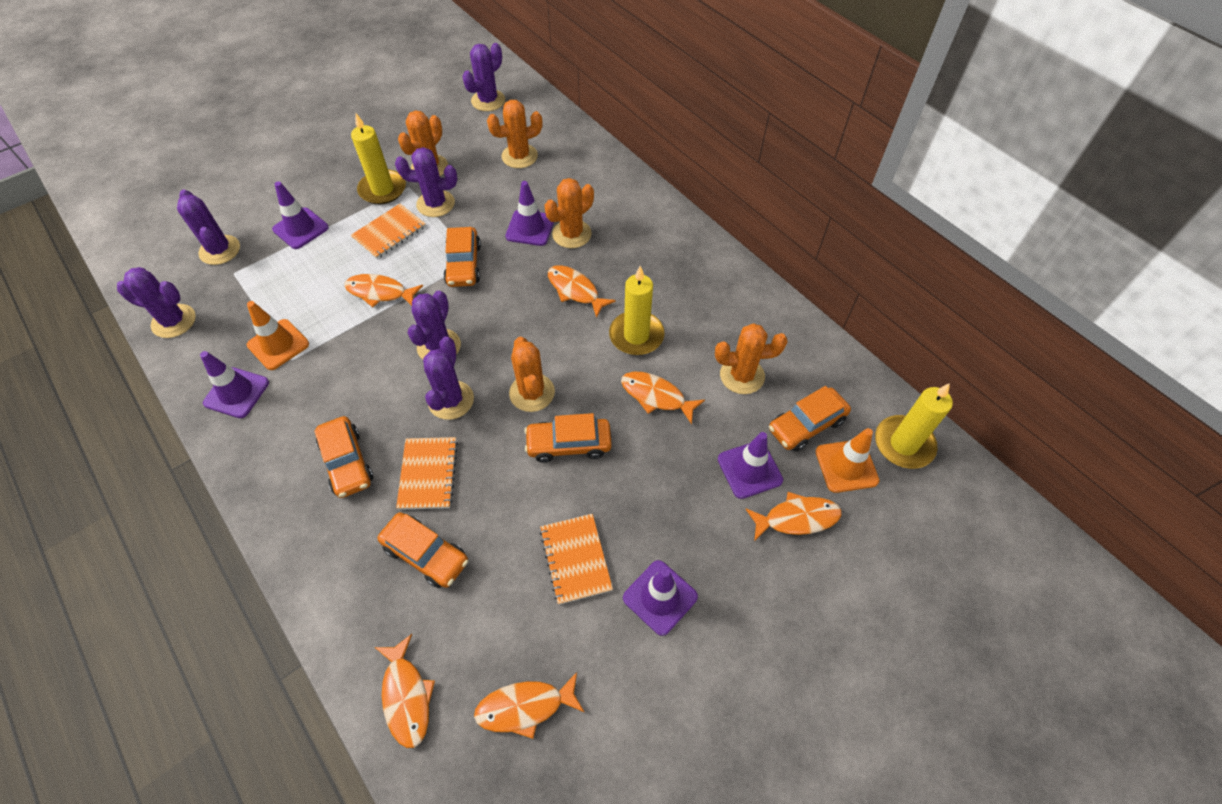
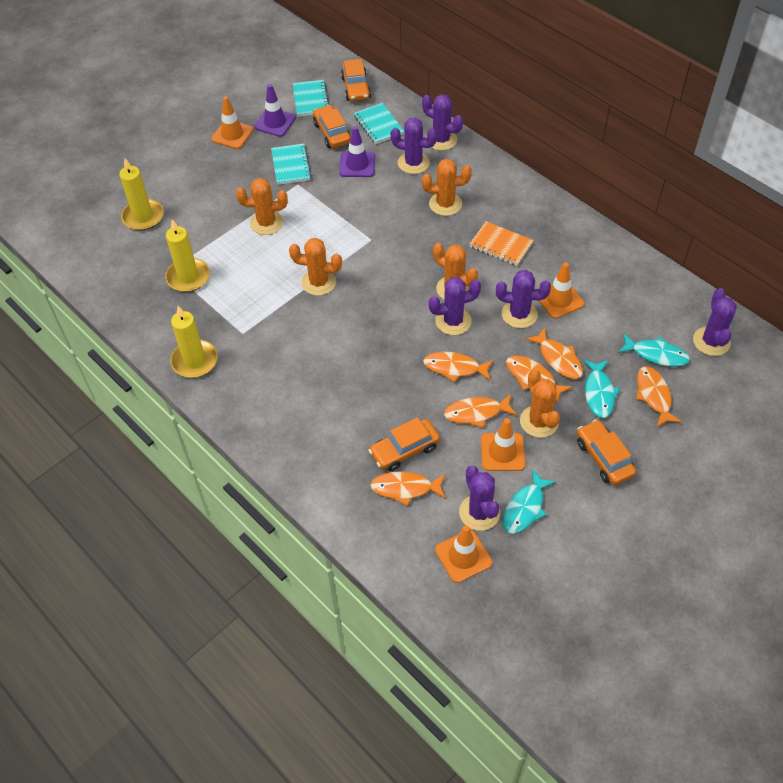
orange car: 5 -> 4
orange notebook: 3 -> 1
orange traffic cone: 2 -> 4
purple traffic cone: 5 -> 2
turquoise fish: 0 -> 3
turquoise notebook: 0 -> 3

